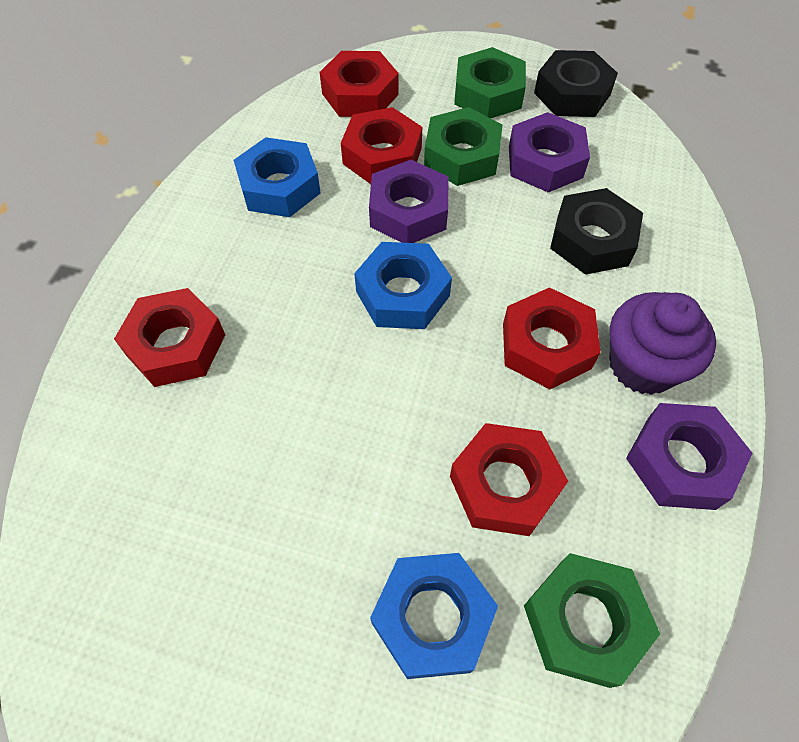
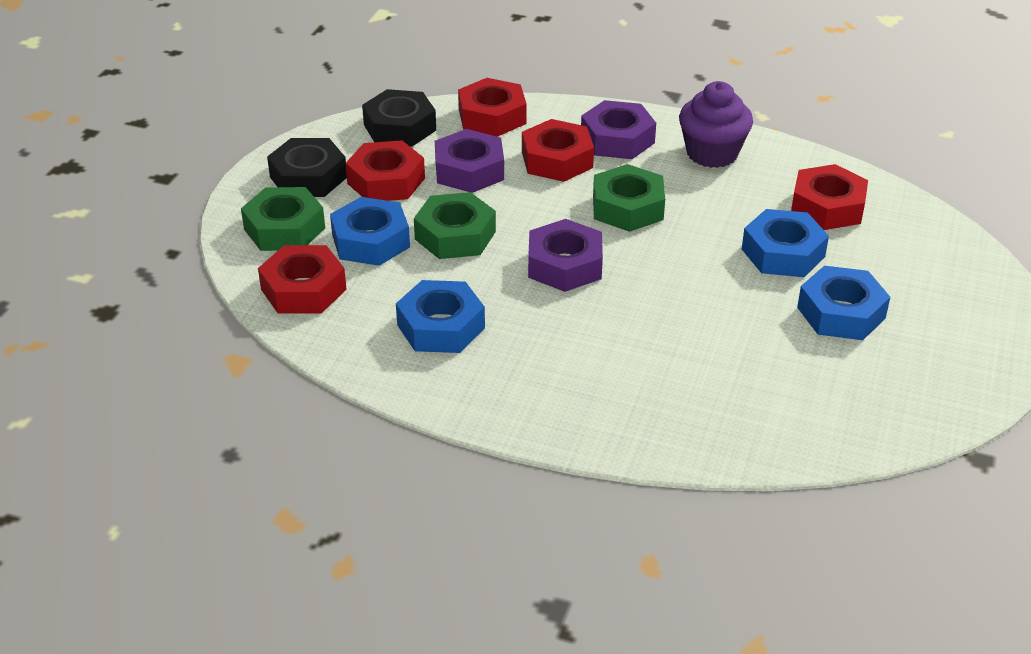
blue nut: 3 -> 4

